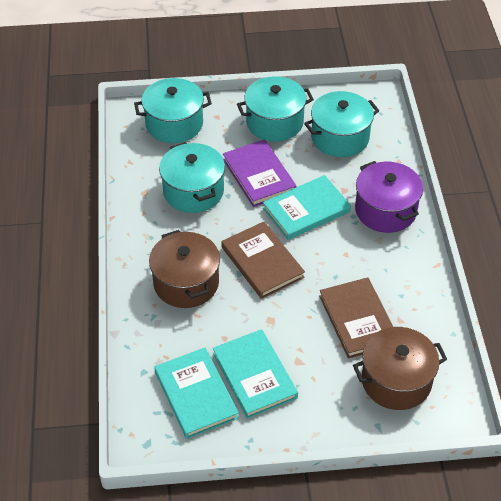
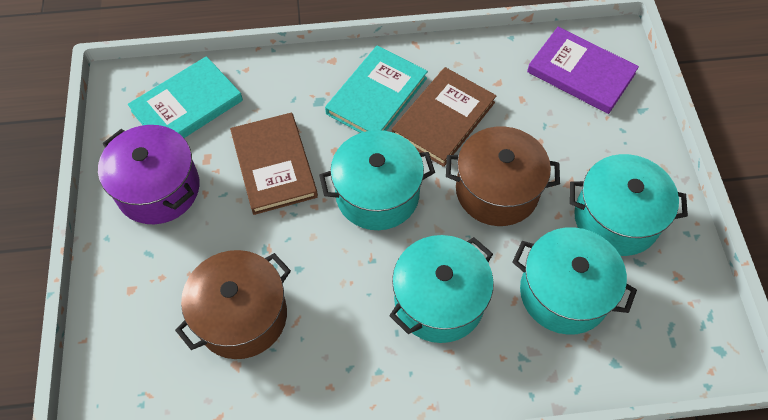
turquoise book: 3 -> 2

